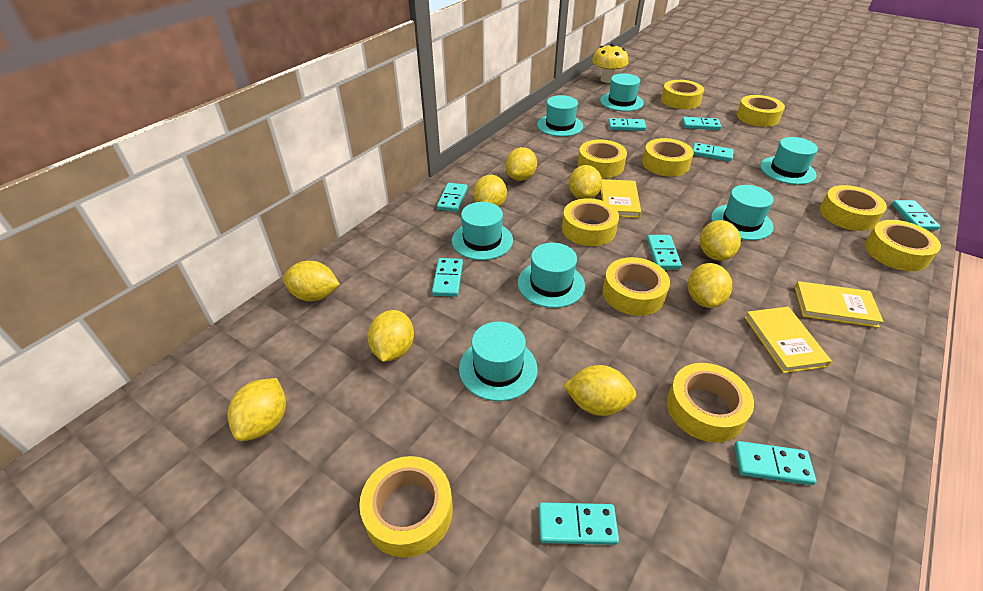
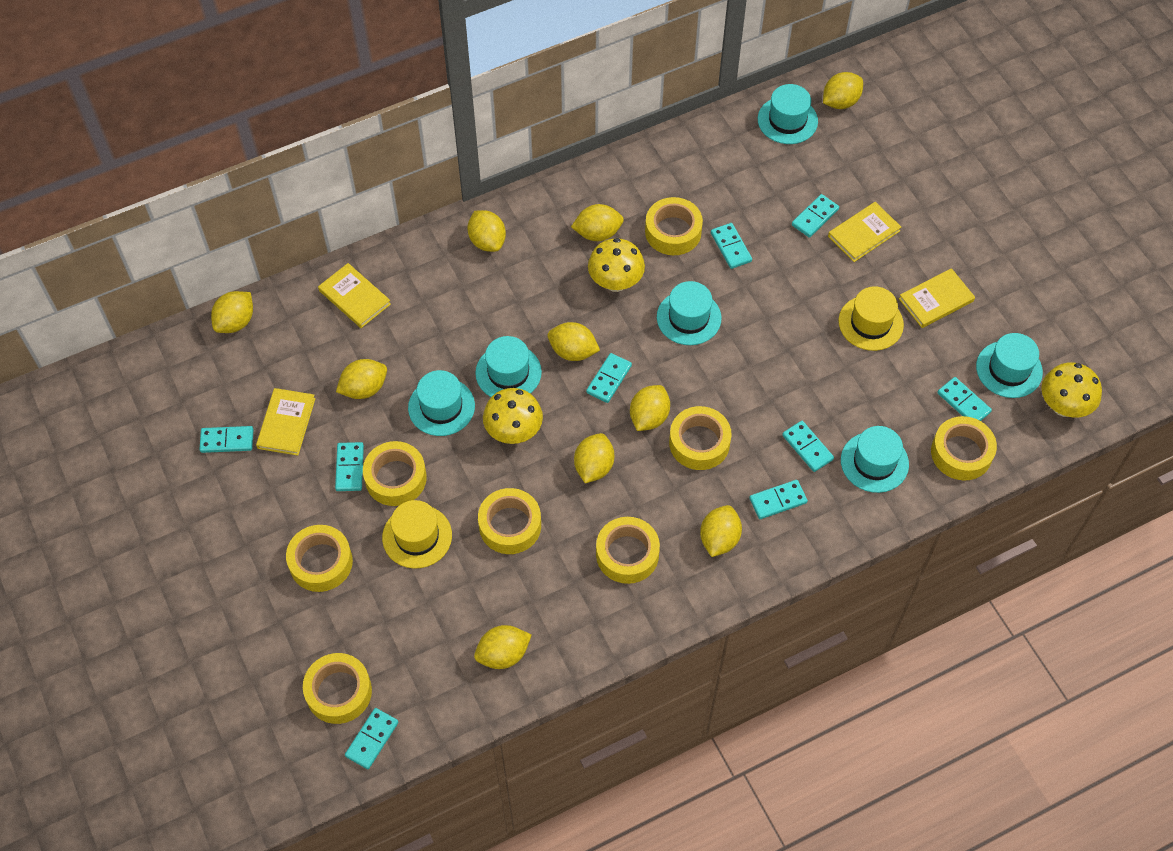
turquoise hat: 7 -> 6
yellow book: 3 -> 4
yellow hat: 0 -> 2
yellow lemon: 9 -> 10
yellow mushroom: 1 -> 3
yellow tape: 10 -> 8

